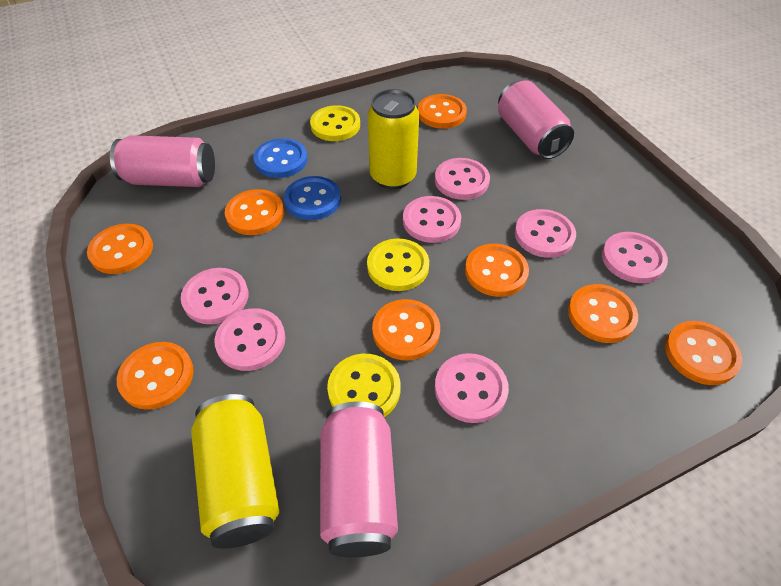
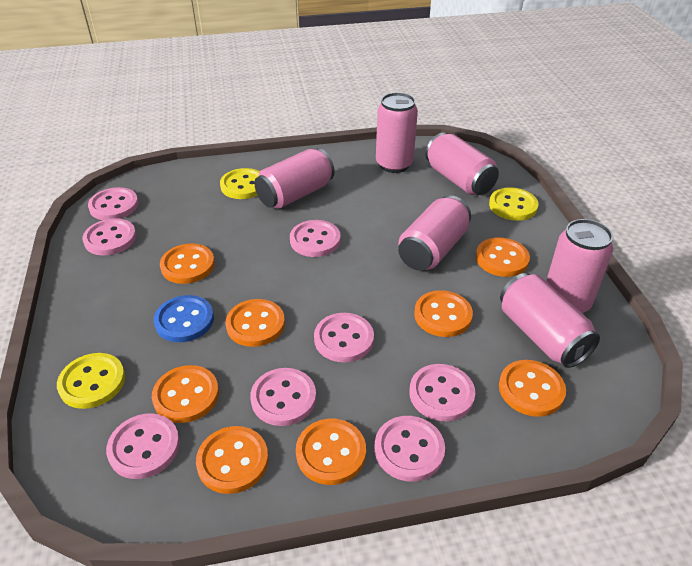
blue button: 2 -> 1
pink button: 7 -> 8
pink can: 3 -> 6
yellow can: 2 -> 0

